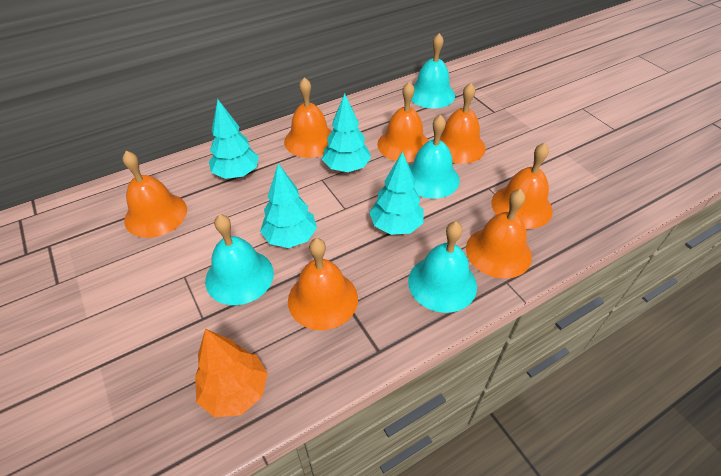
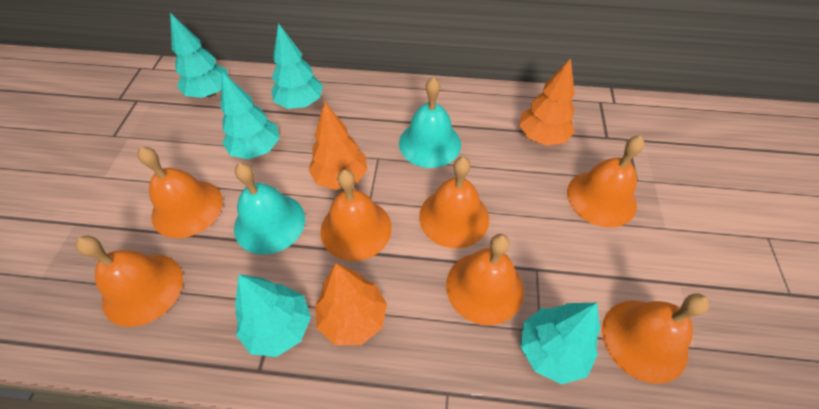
orange tree: 1 -> 3
turquoise bell: 4 -> 2
turquoise tree: 4 -> 5

